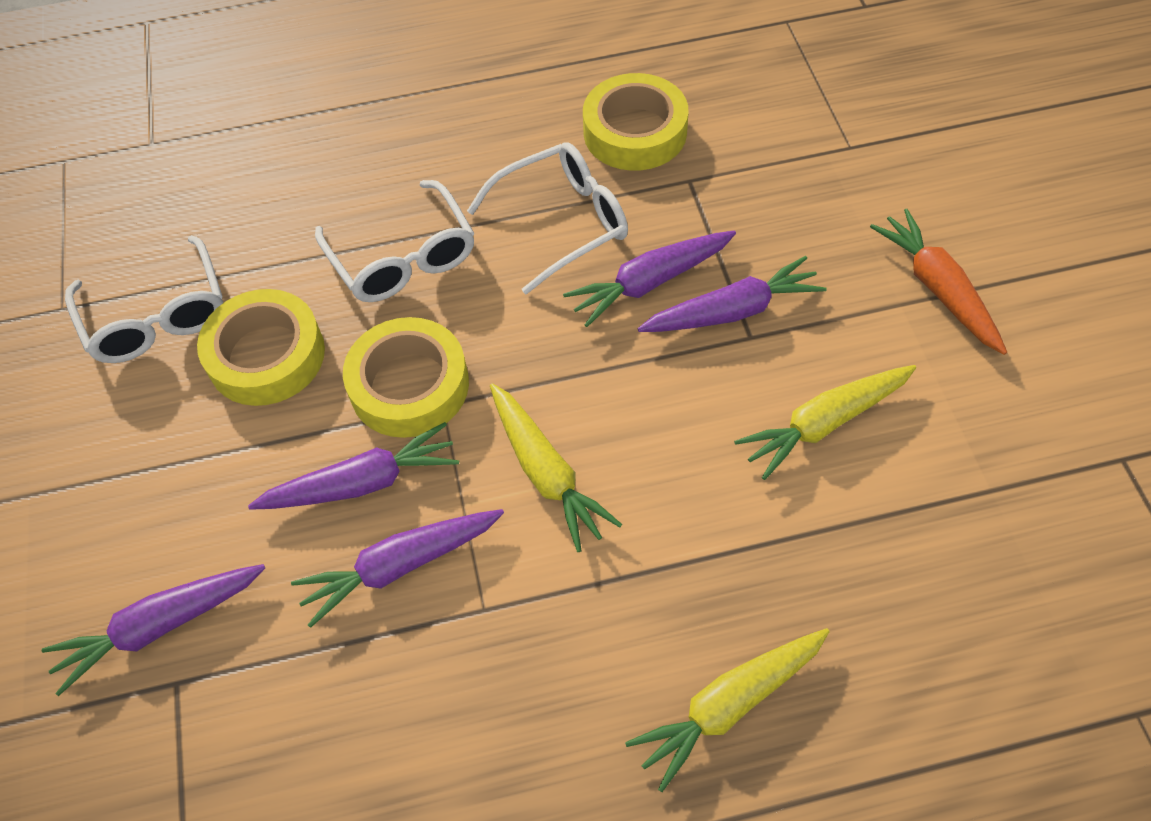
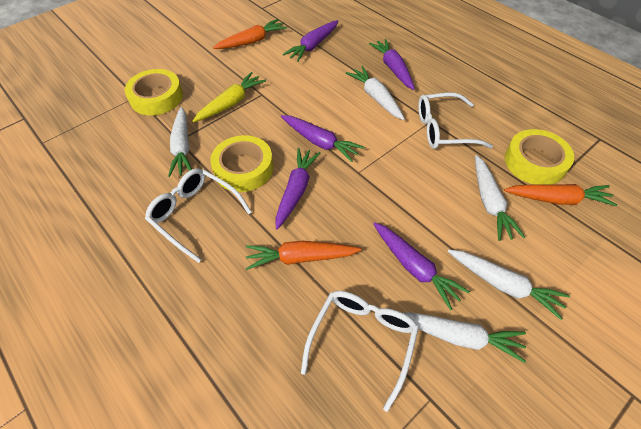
orange carrot: 1 -> 3
white carrot: 0 -> 5
yellow carrot: 3 -> 1

